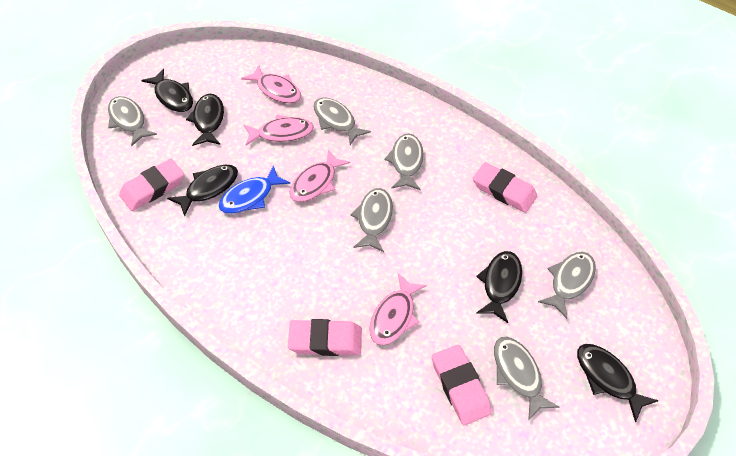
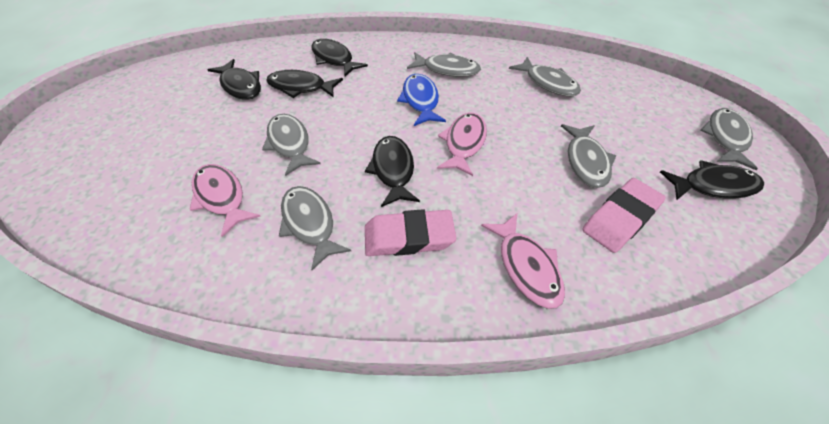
pink eraser: 4 -> 2
pink fish: 4 -> 3

